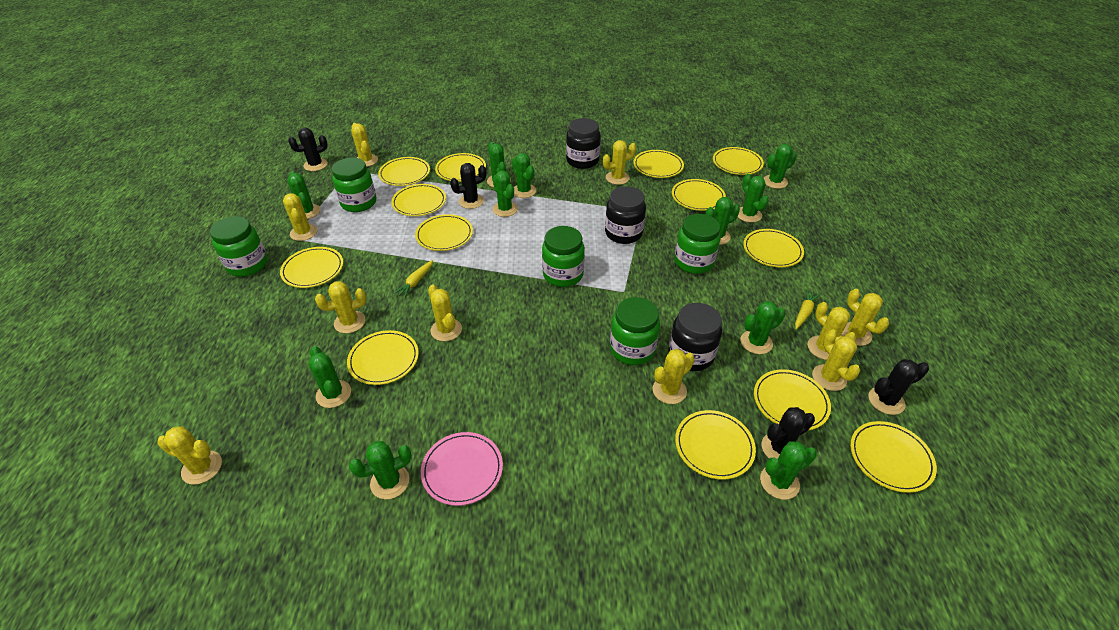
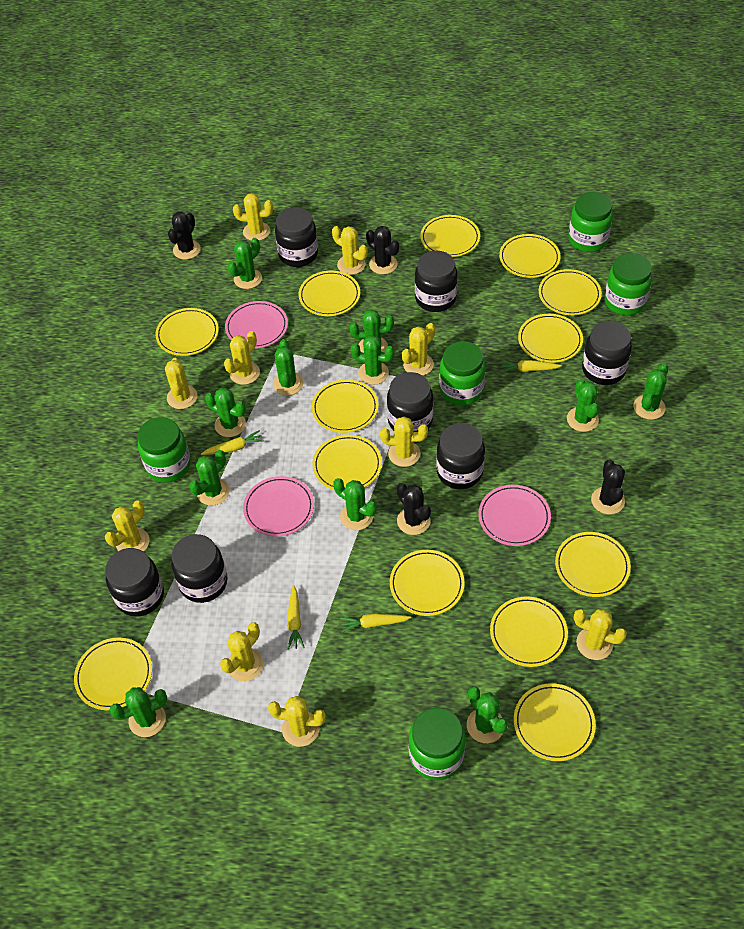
black jar: 3 -> 7
pink plate: 1 -> 3
yellow carrot: 2 -> 4

